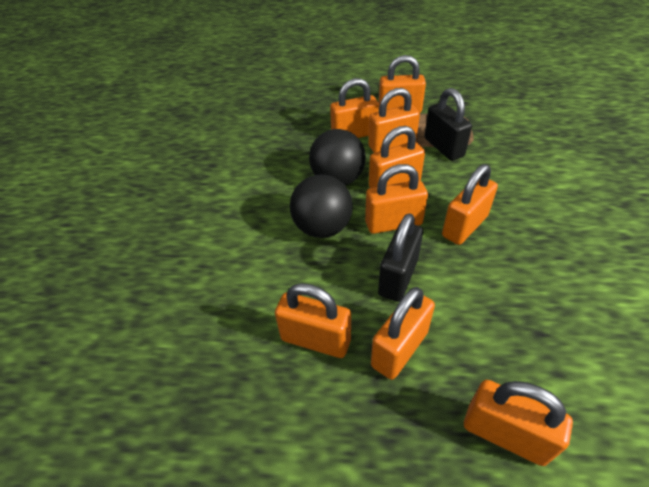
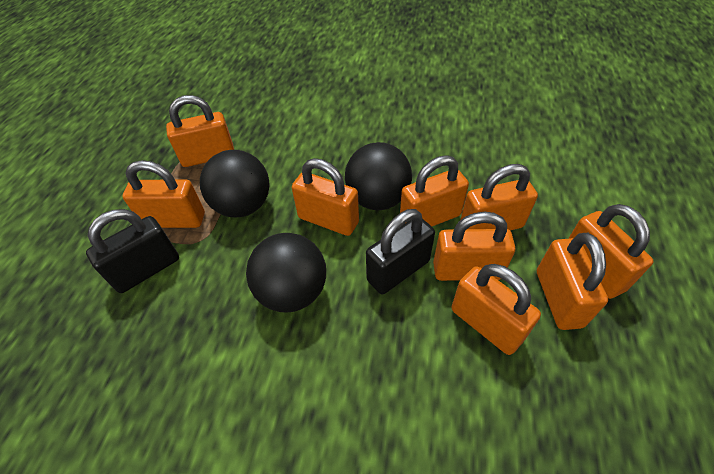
black ball: 2 -> 3

